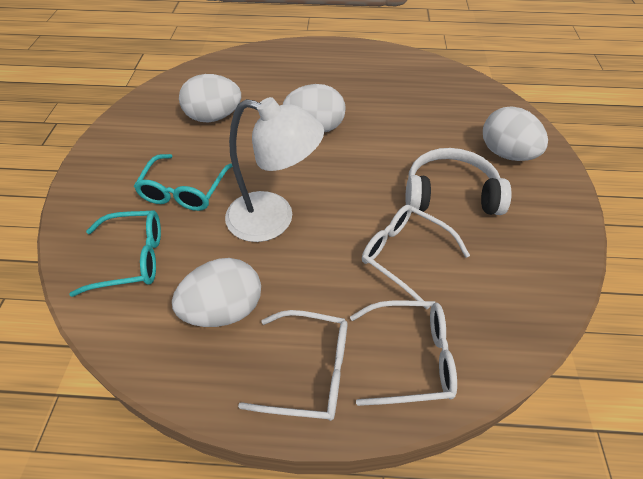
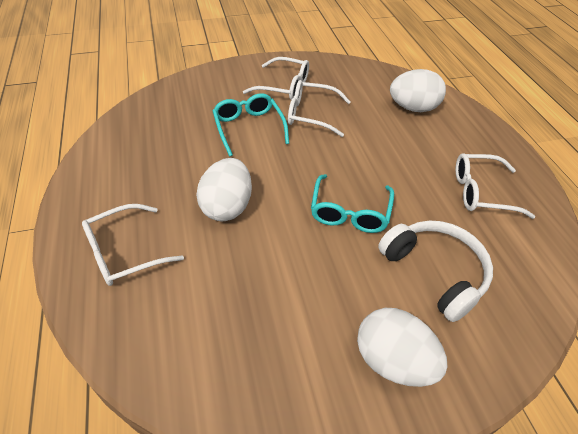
white egg: 4 -> 3
white glasses: 3 -> 4
white lamp: 1 -> 0

